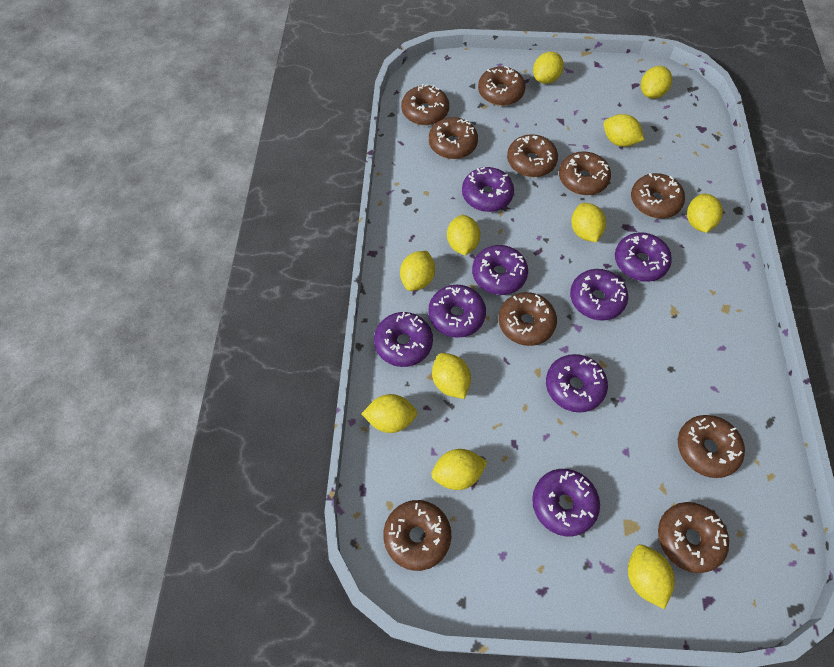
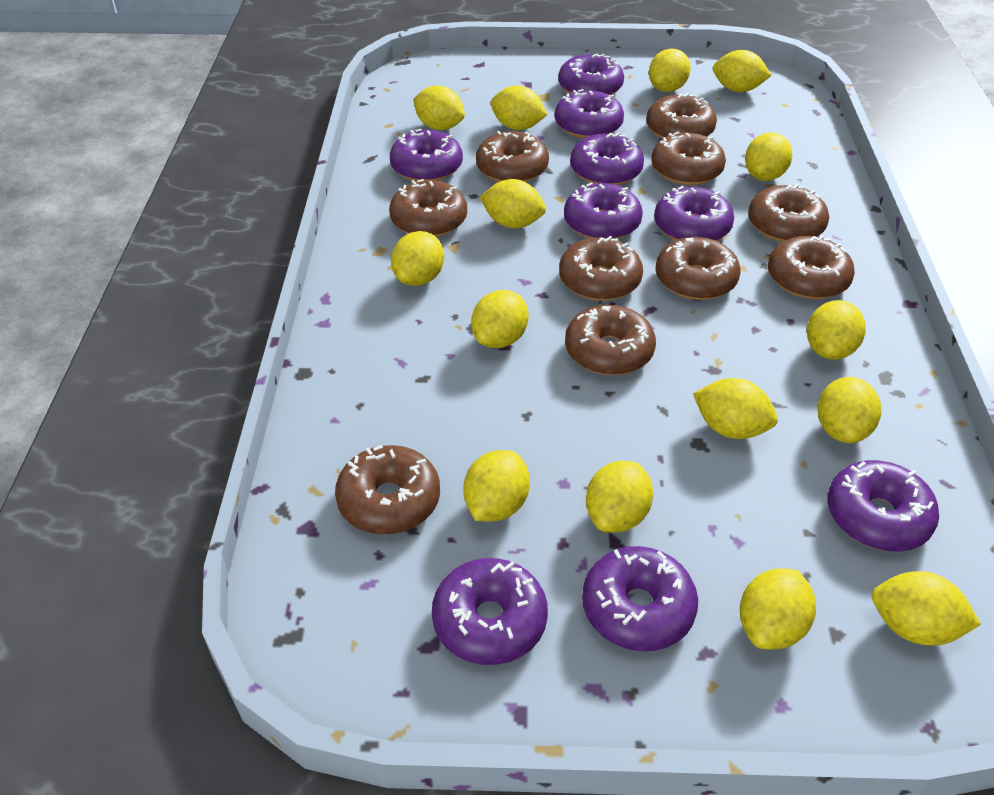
purple donut: 8 -> 9
yellow lemon: 11 -> 15

